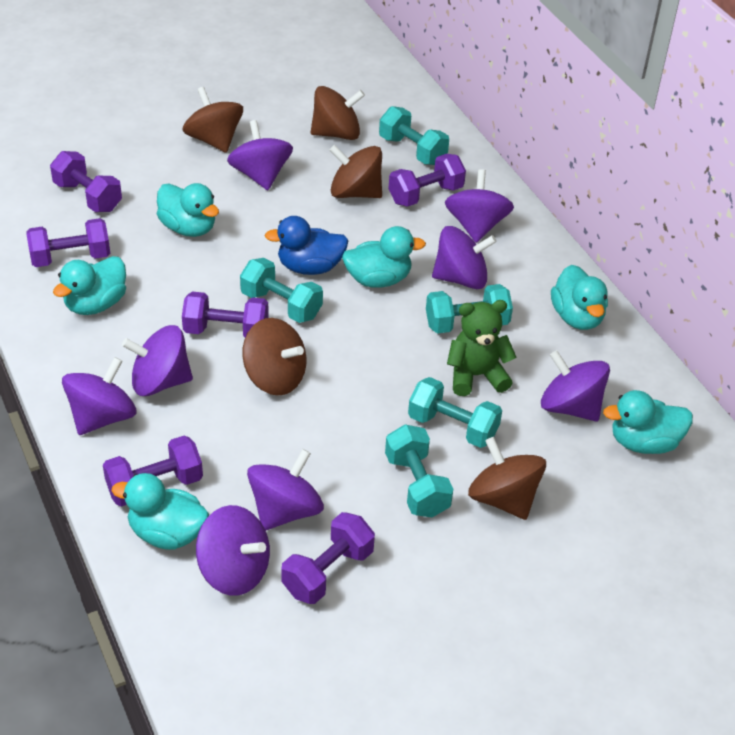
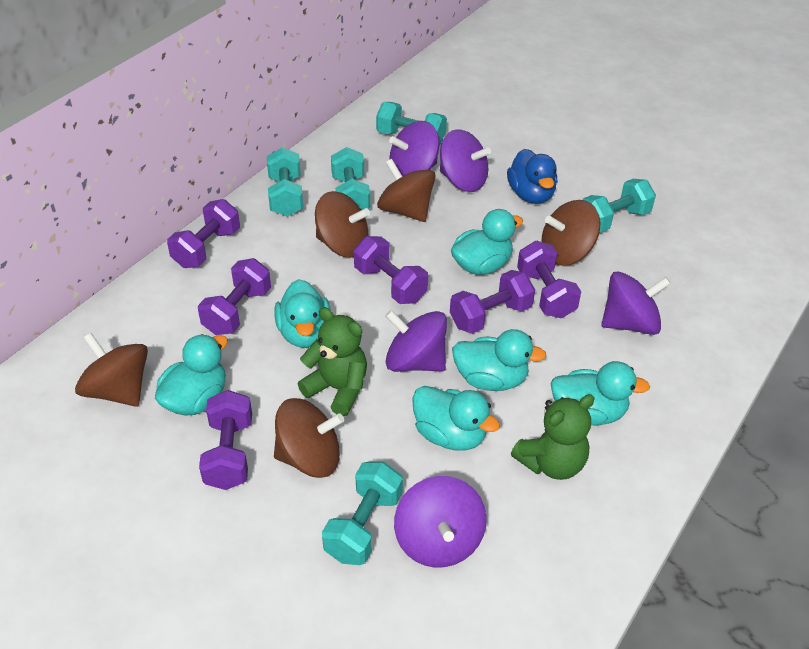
green teddy bear: 1 -> 2
purple spinning top: 8 -> 5

